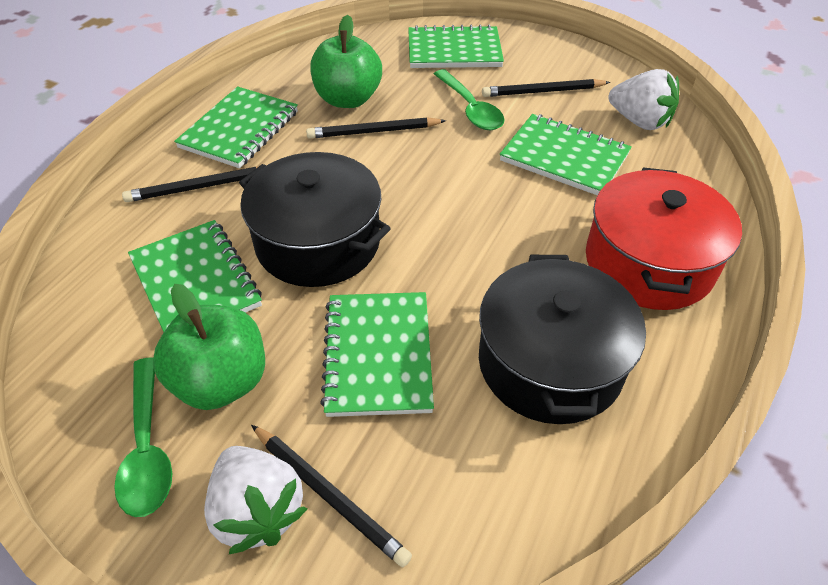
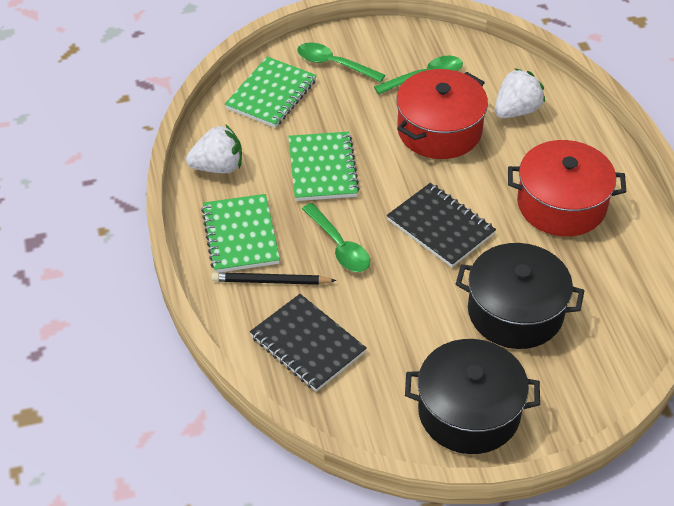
black notebook: 0 -> 2
black pencil: 4 -> 1
green apple: 2 -> 0
green notebook: 5 -> 3
green spoon: 2 -> 3
red pot: 1 -> 2

